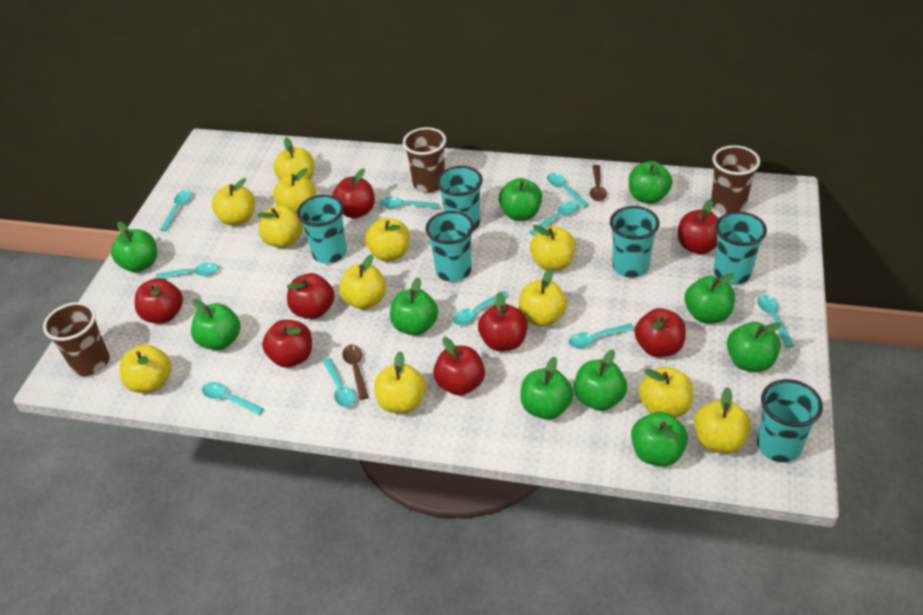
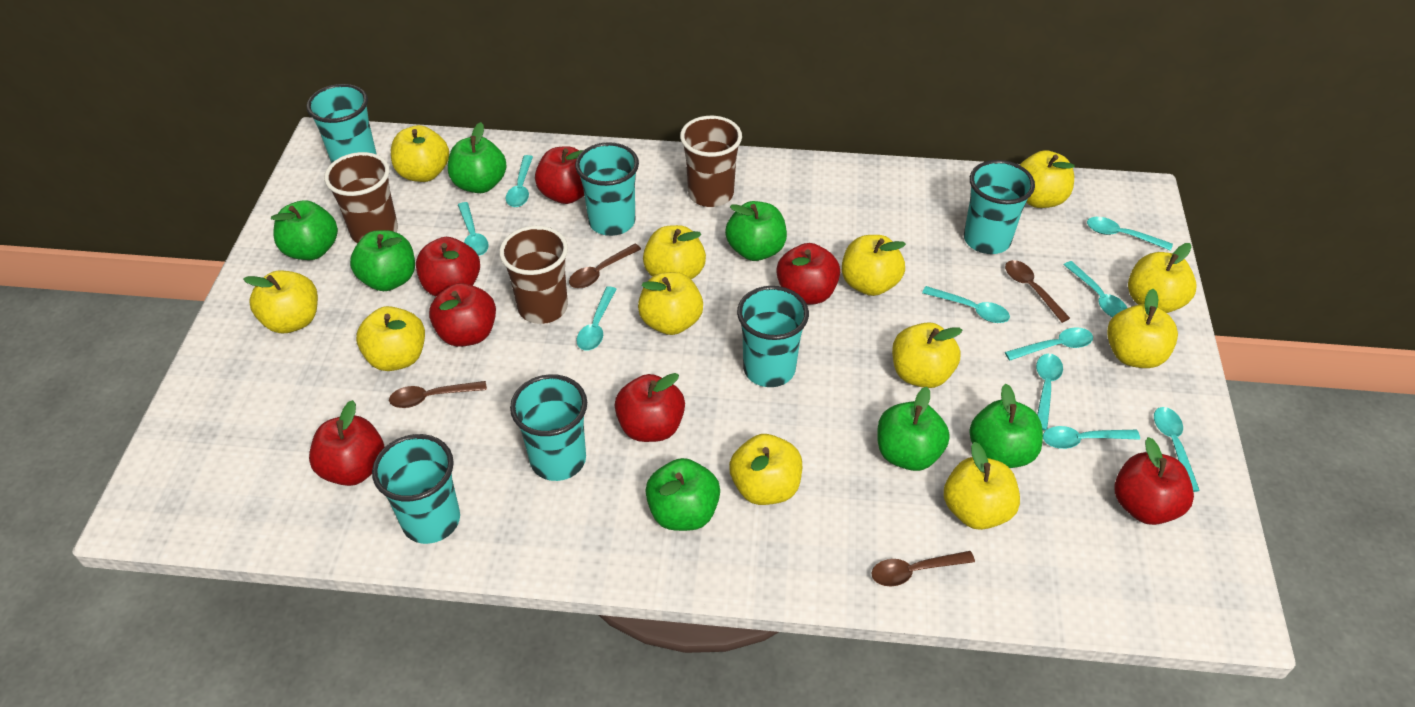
brown spoon: 2 -> 4
green apple: 10 -> 7
red apple: 8 -> 7

